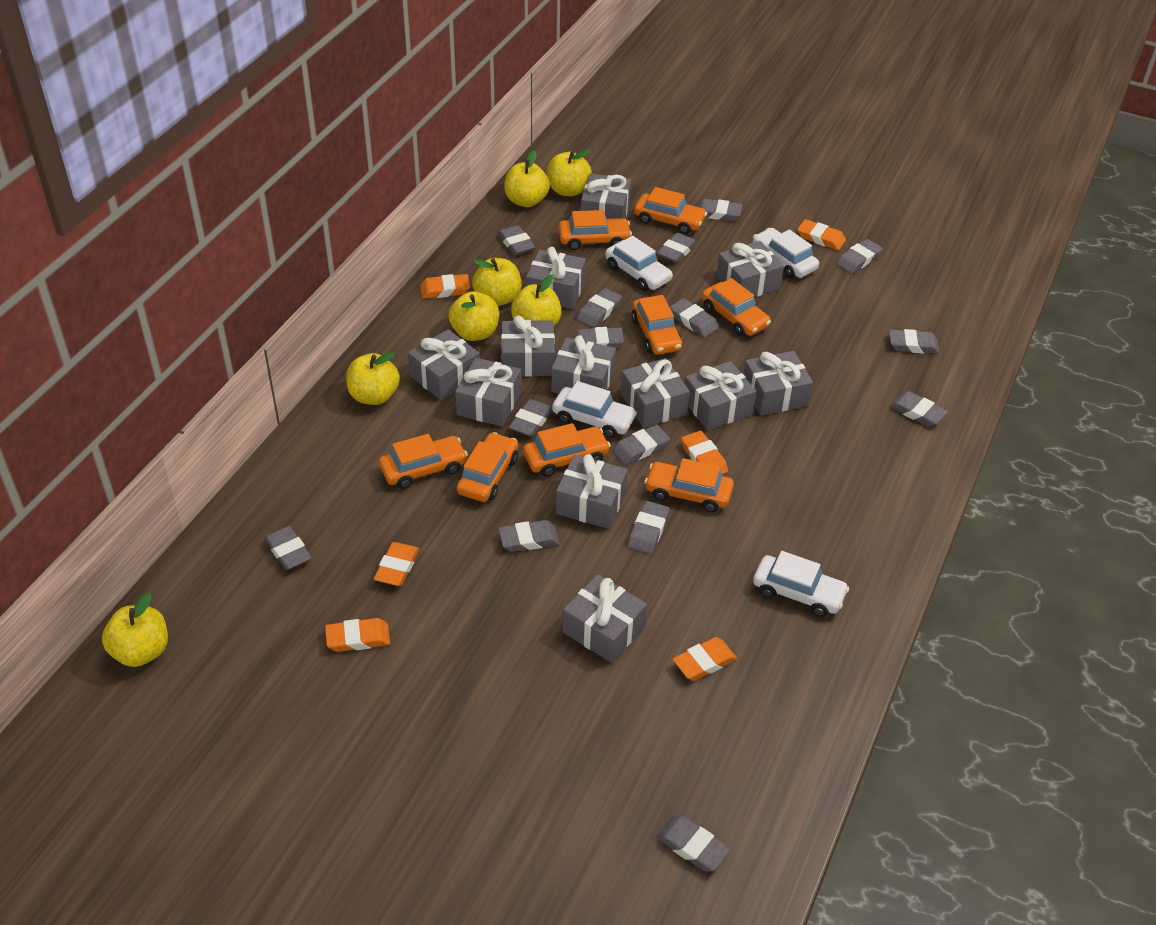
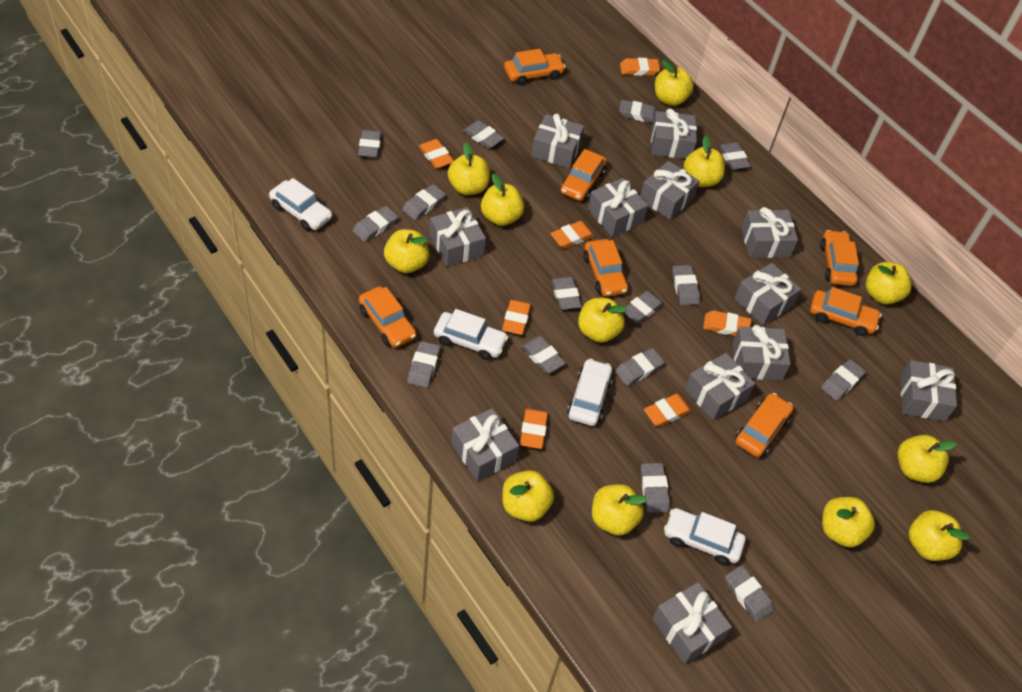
orange car: 8 -> 7
orange eraser: 6 -> 7
yellow apple: 7 -> 12

